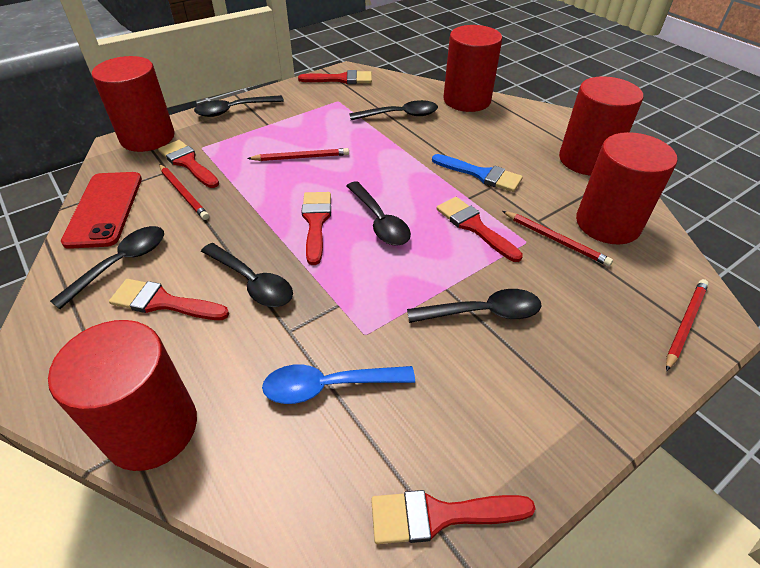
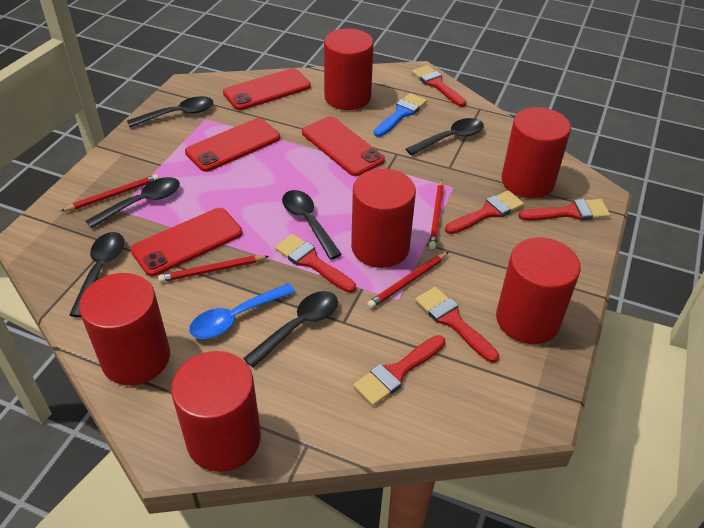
red cylinder: 5 -> 6
red phone: 1 -> 4

